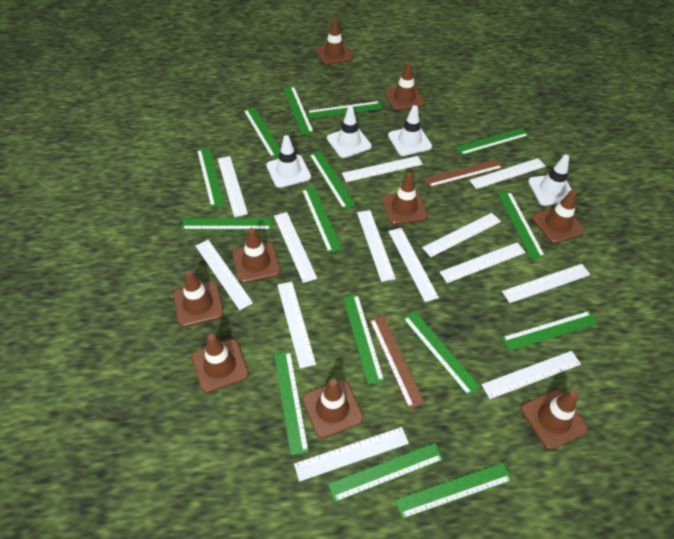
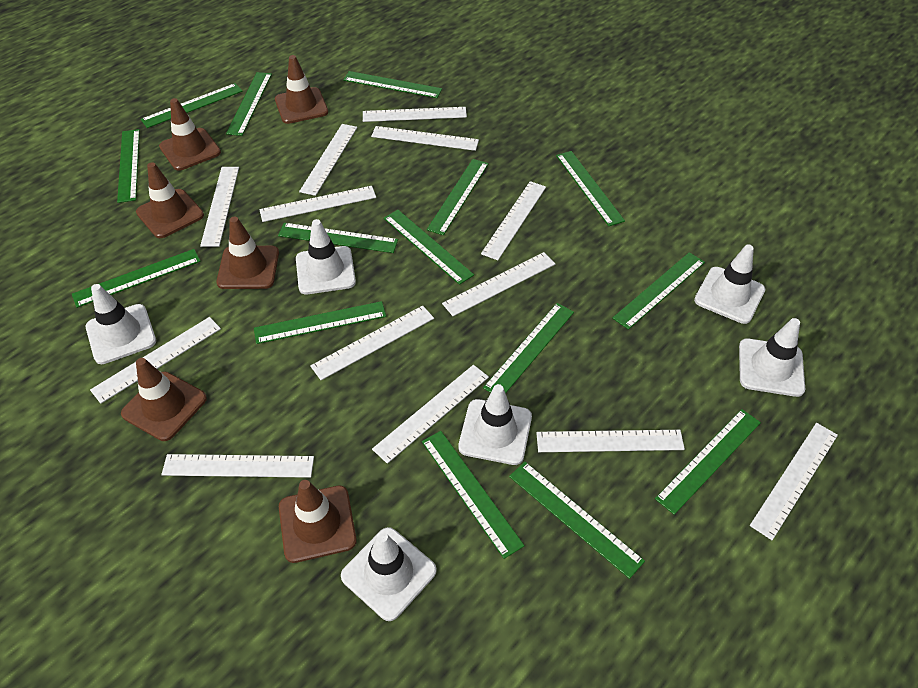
brown ruler: 2 -> 0
brown traffic cone: 9 -> 6
white traffic cone: 4 -> 6

